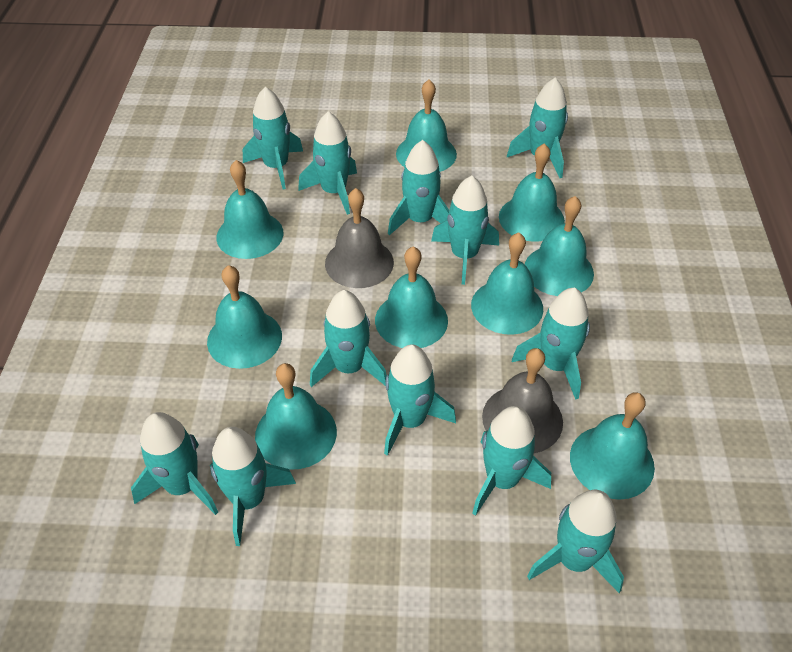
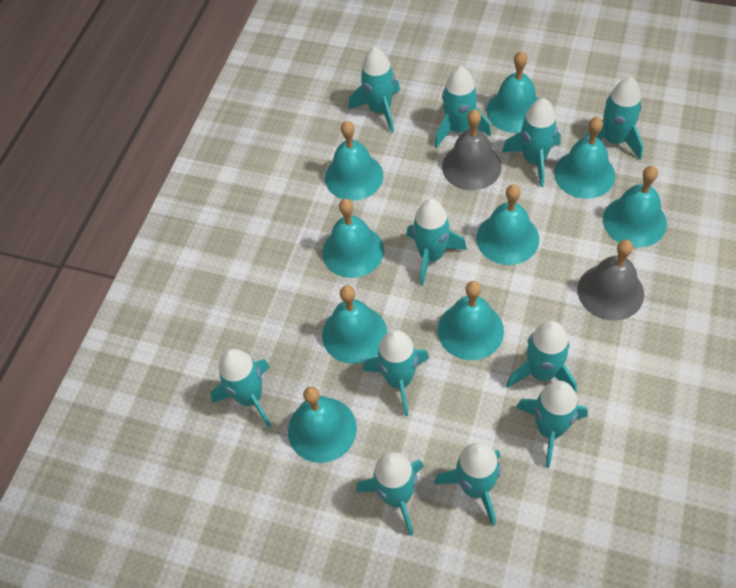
turquoise rocket: 12 -> 11

